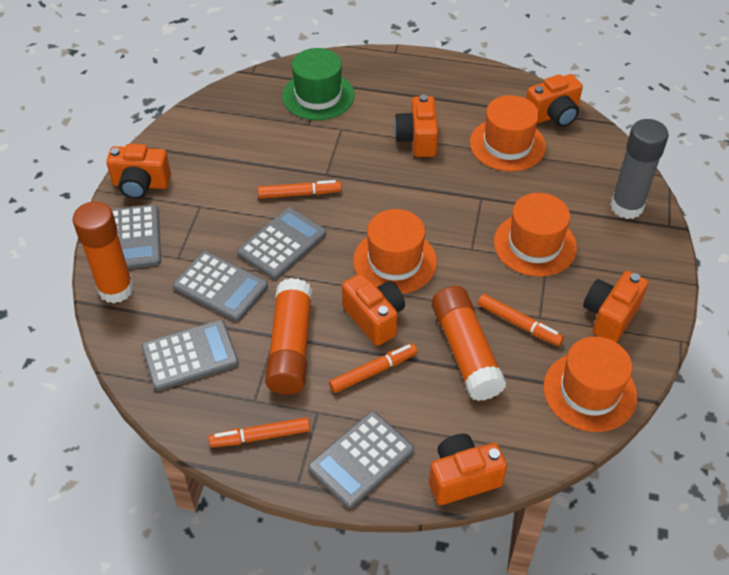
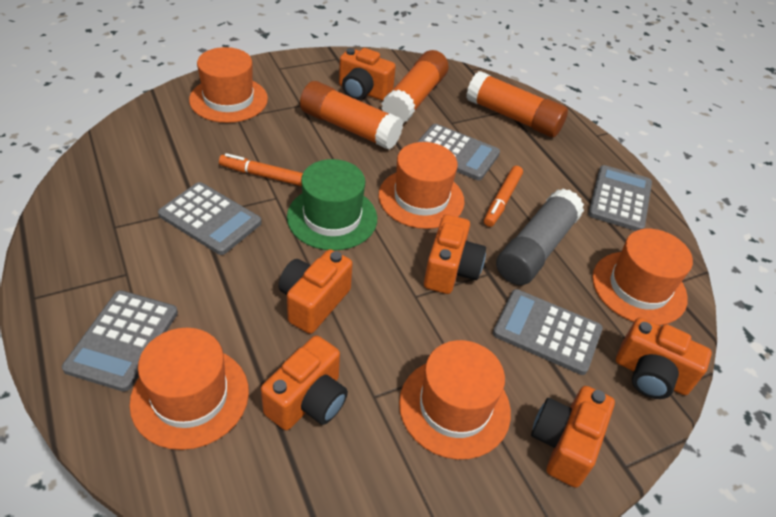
orange hat: 4 -> 5
orange marker: 4 -> 2

